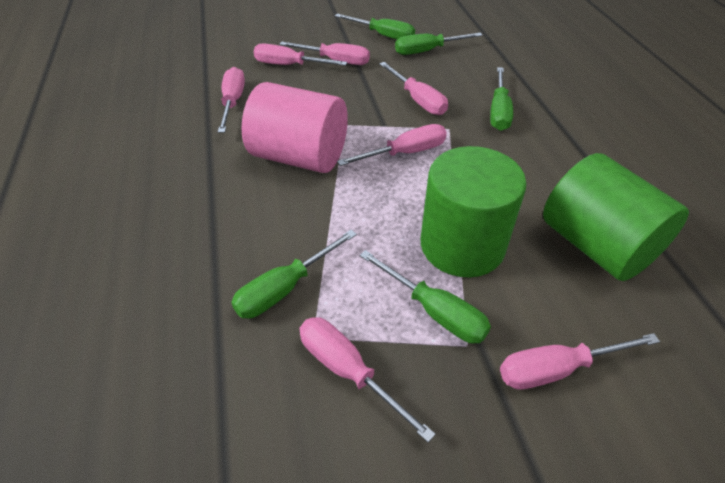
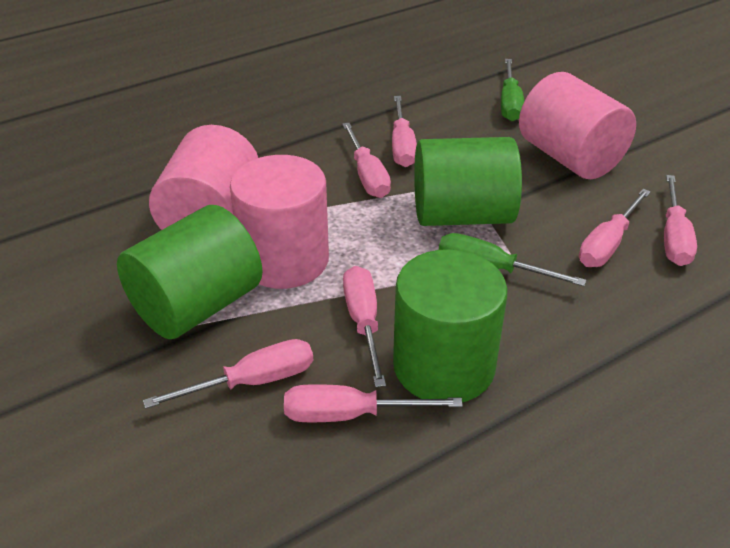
green cylinder: 2 -> 3
green screwdriver: 5 -> 2
pink cylinder: 1 -> 3

